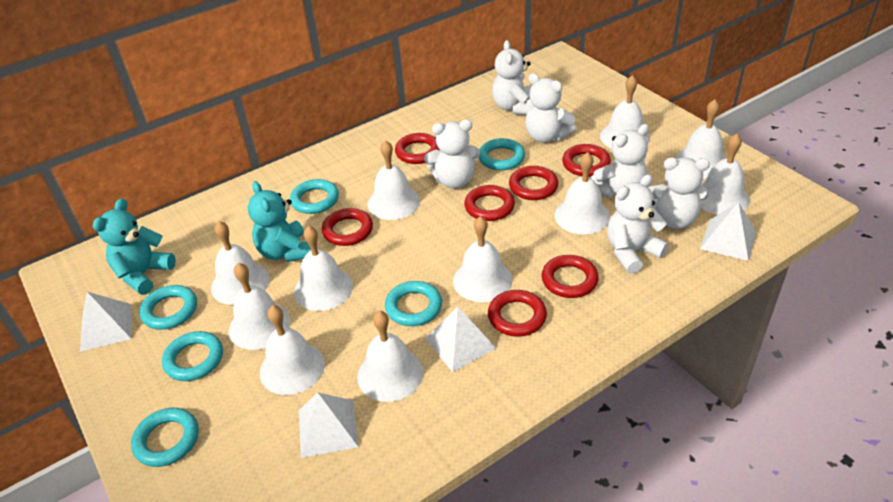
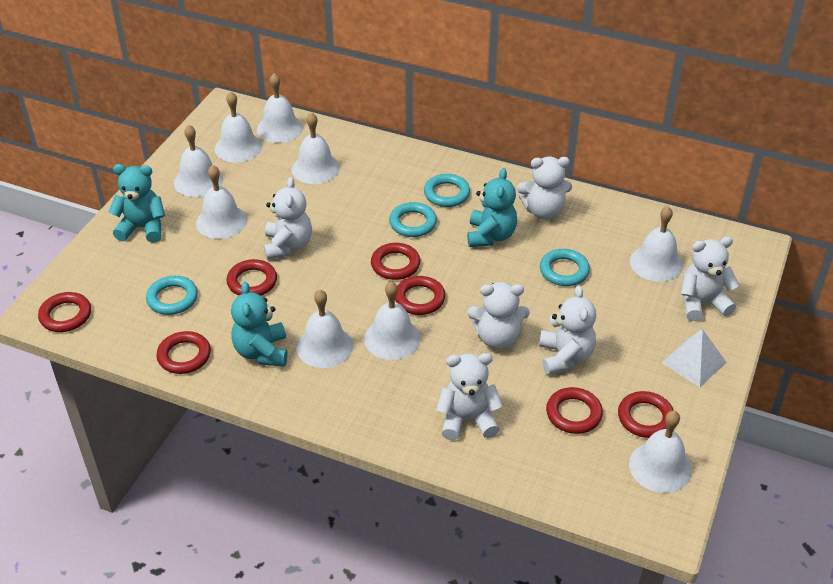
turquoise ring: 6 -> 4
turquoise teddy bear: 2 -> 3
white bell: 11 -> 9
white pyramid: 4 -> 1

